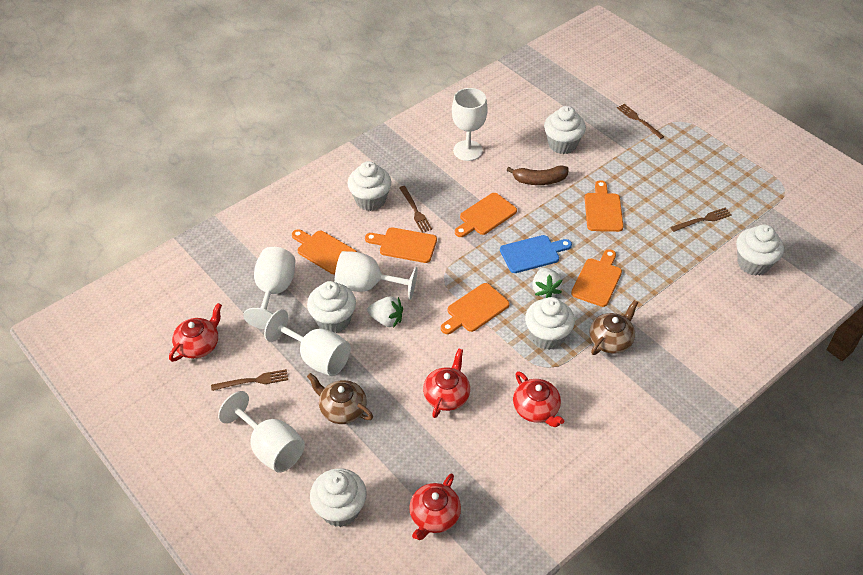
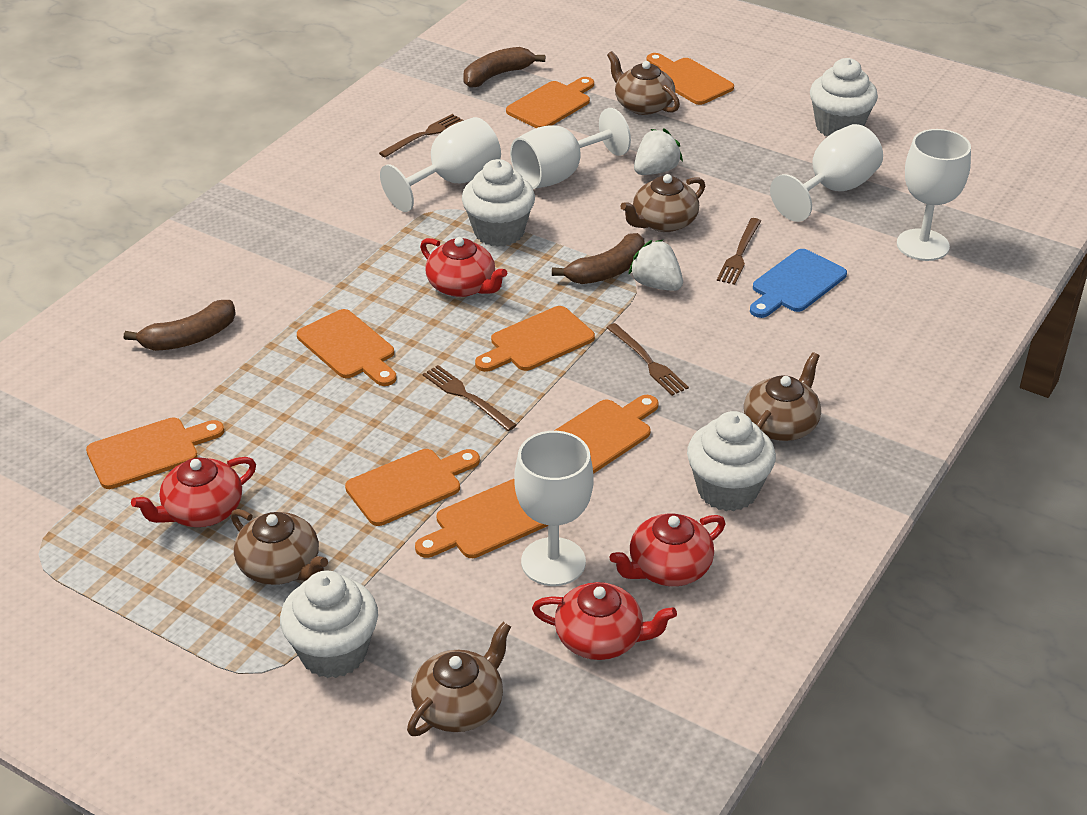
brown banana: 1 -> 3
brown teapot: 2 -> 5
orange cutting board: 6 -> 8
white cupcake: 6 -> 4

